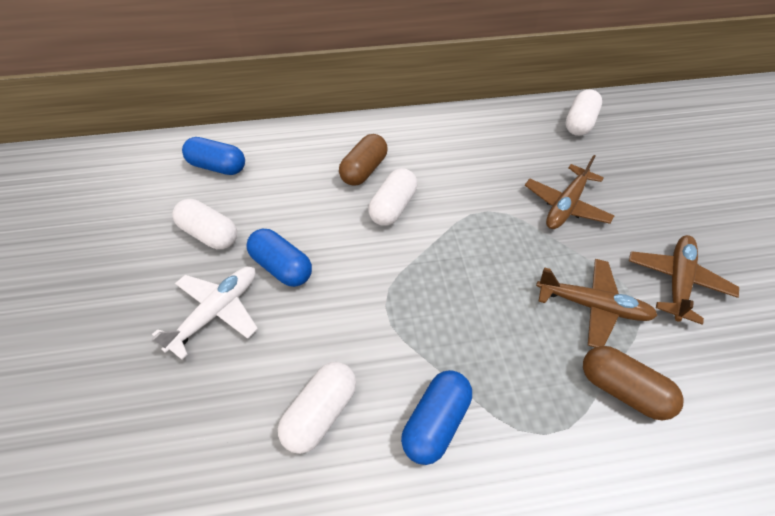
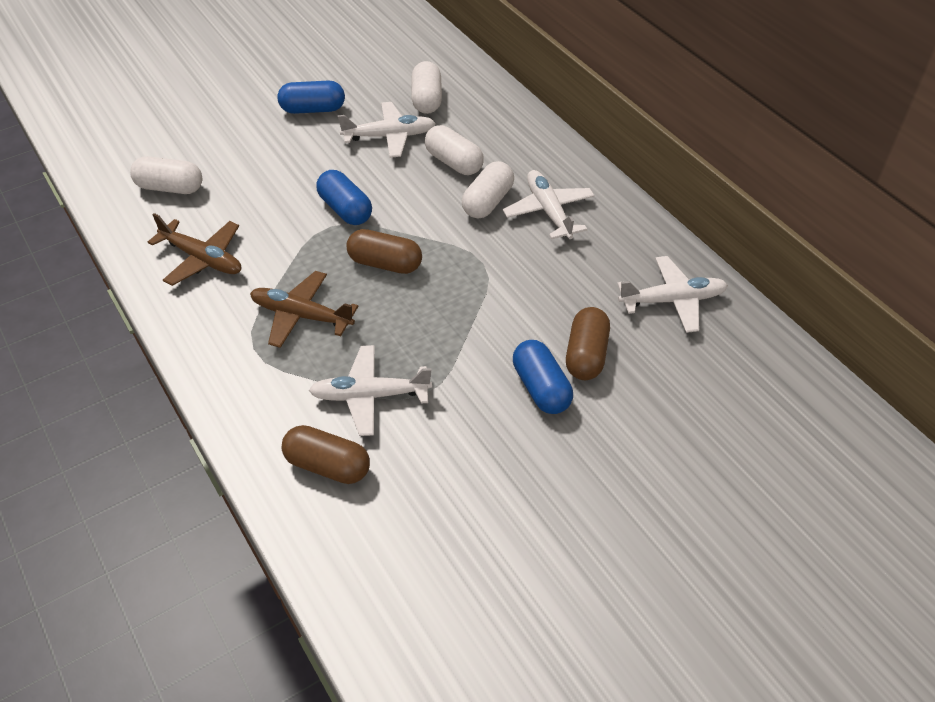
brown capsule: 2 -> 3
brown plane: 3 -> 2
white plane: 1 -> 4

